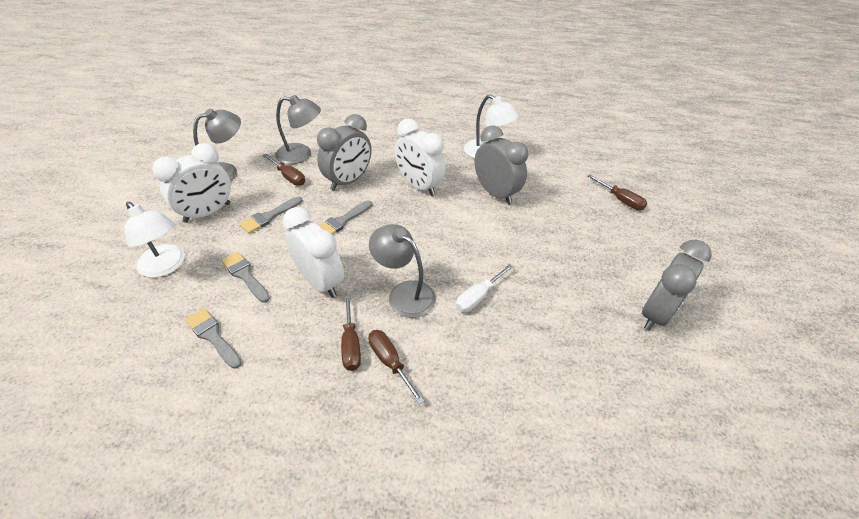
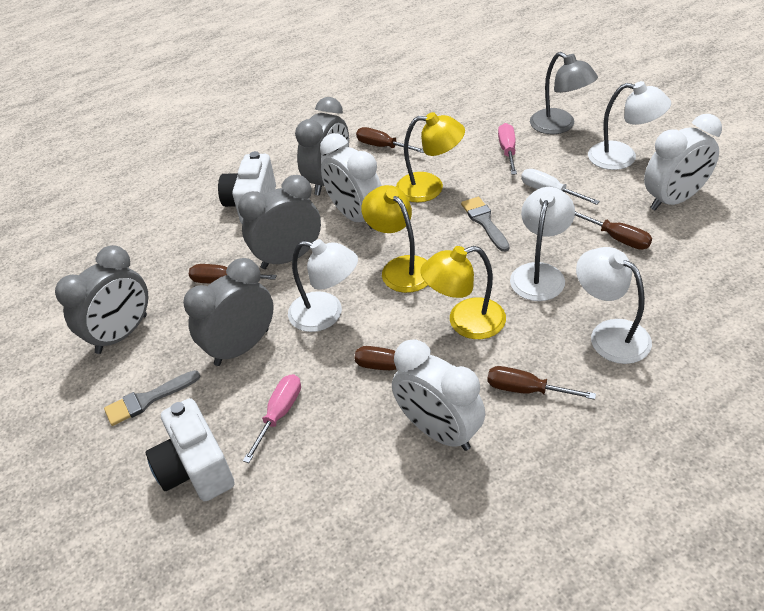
brown screwdriver: 4 -> 5
grey brush: 4 -> 2
grey clock: 3 -> 4
grey lamp: 3 -> 1
pink screwdriver: 0 -> 2
white camera: 0 -> 2
white lamp: 2 -> 4
yellow lamp: 0 -> 3

